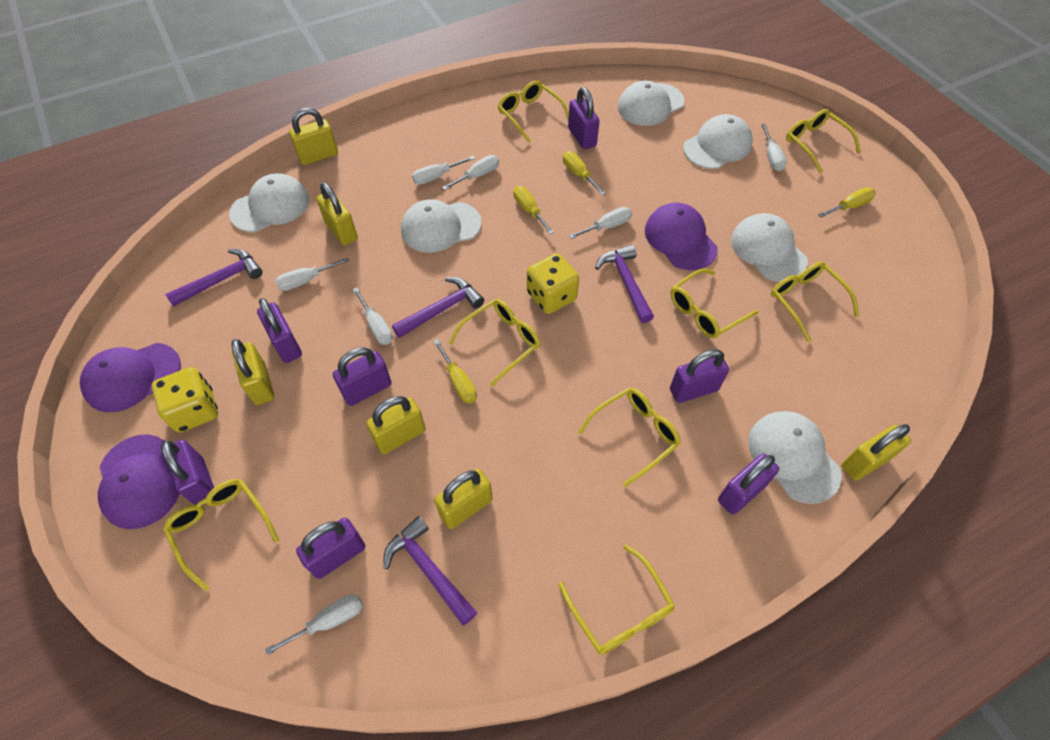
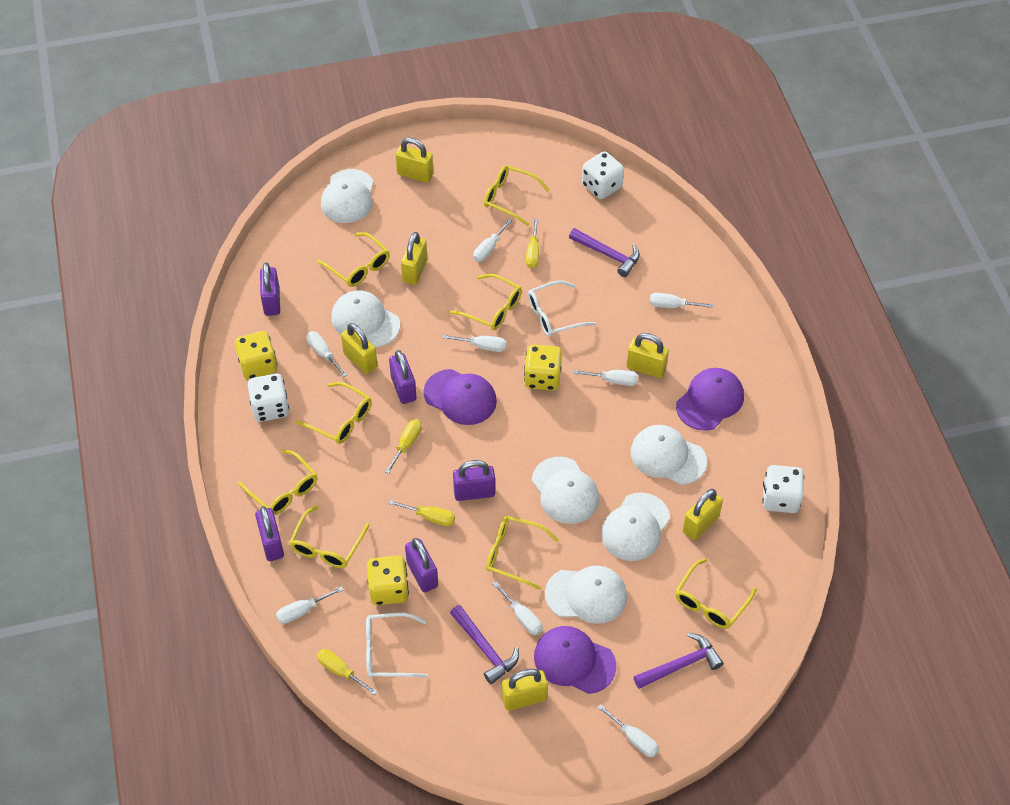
purple hammer: 4 -> 3
purple padlock: 7 -> 5
white dice: 0 -> 3
white glasses: 0 -> 2
white screwdriver: 7 -> 8
yellow dice: 2 -> 3

